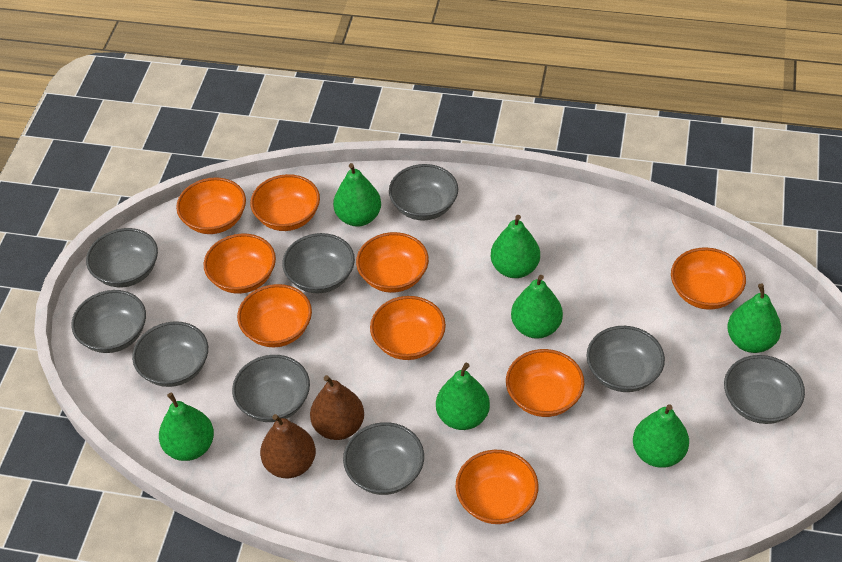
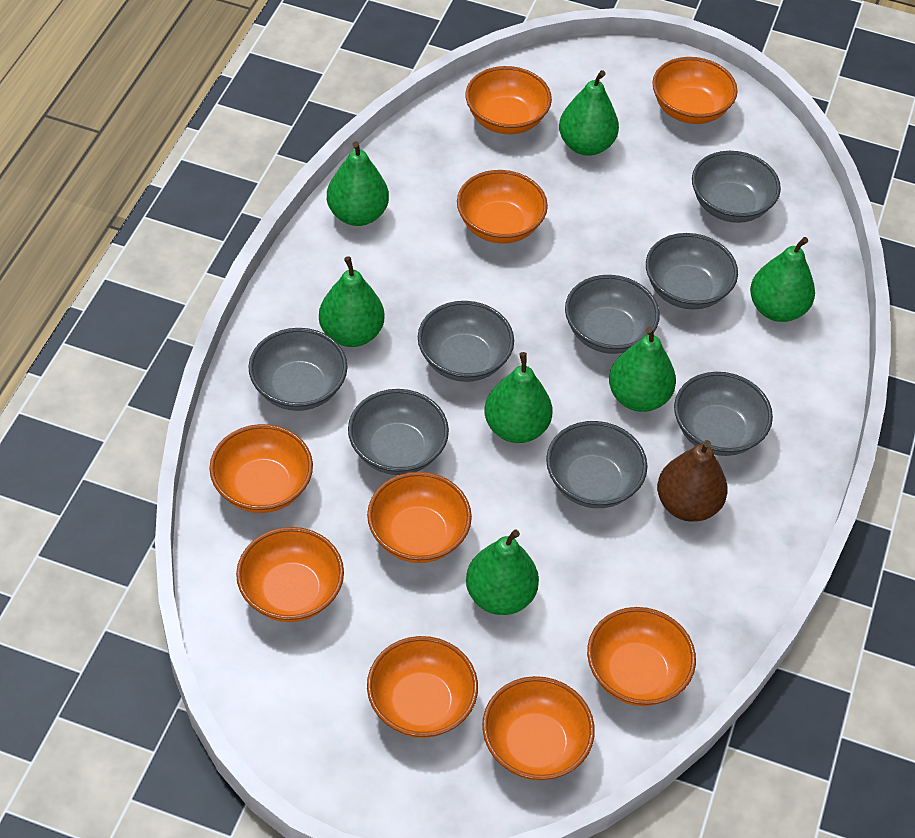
brown pear: 2 -> 1
grey bowl: 9 -> 8

